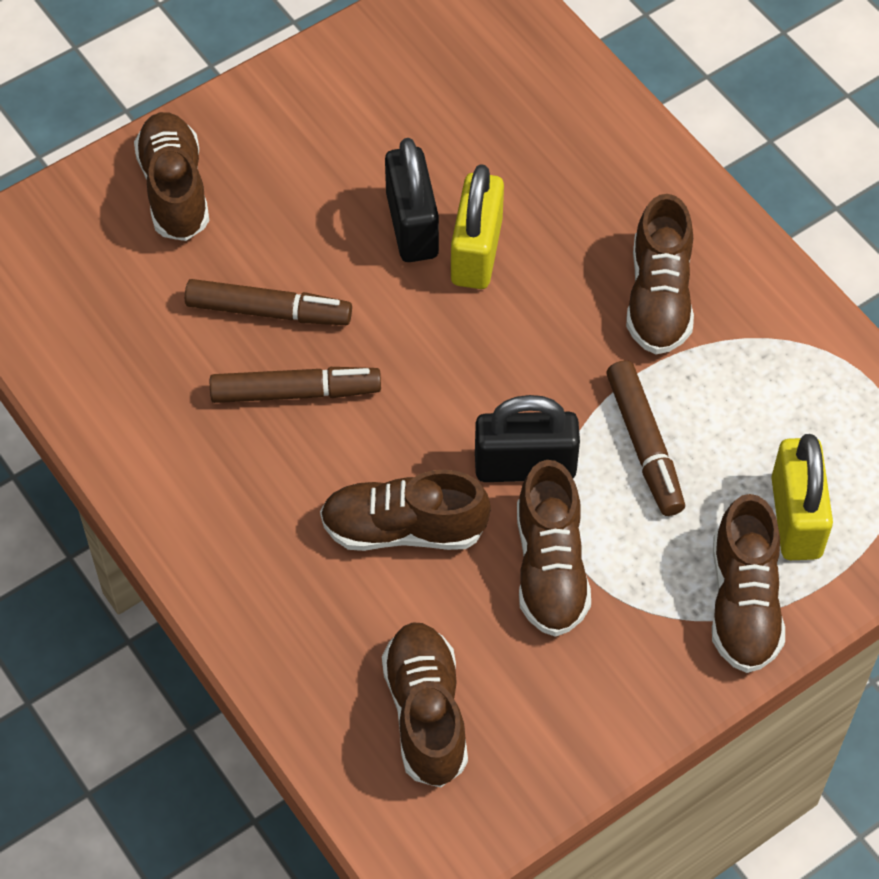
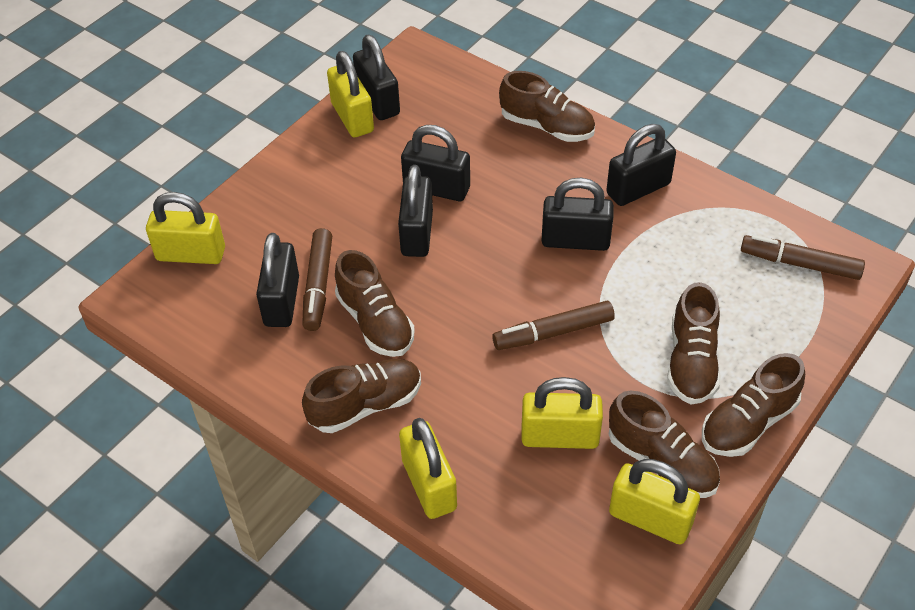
black padlock: 2 -> 6
yellow padlock: 2 -> 5

